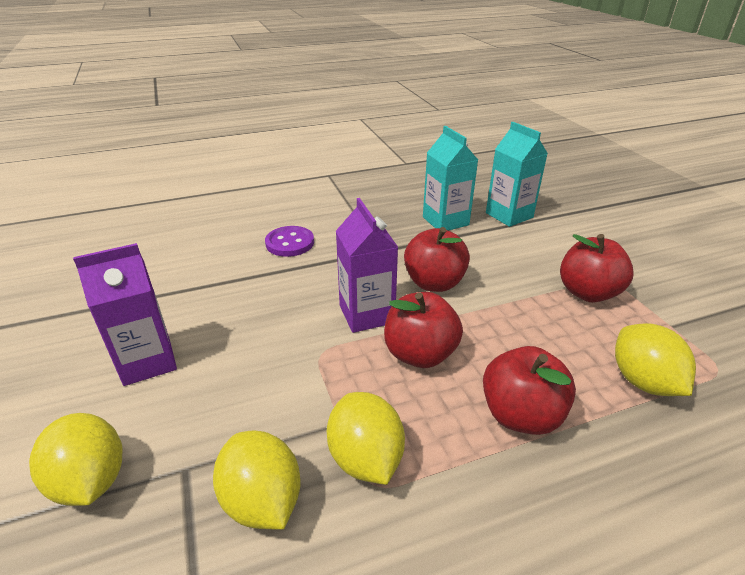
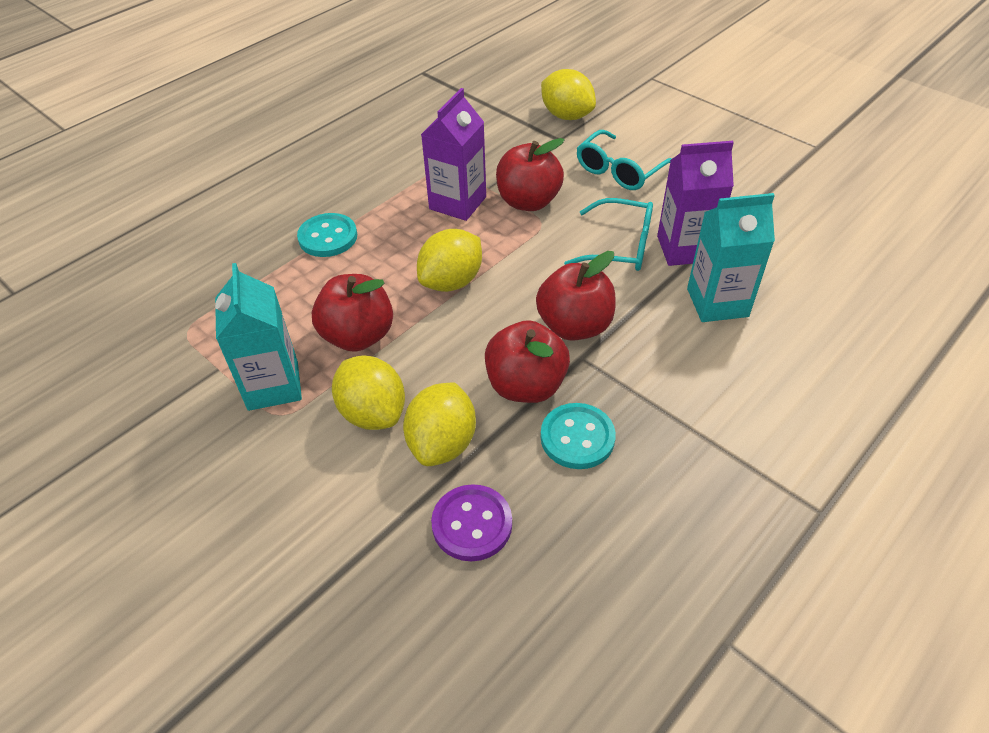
turquoise button: 0 -> 2
turquoise glasses: 0 -> 2

